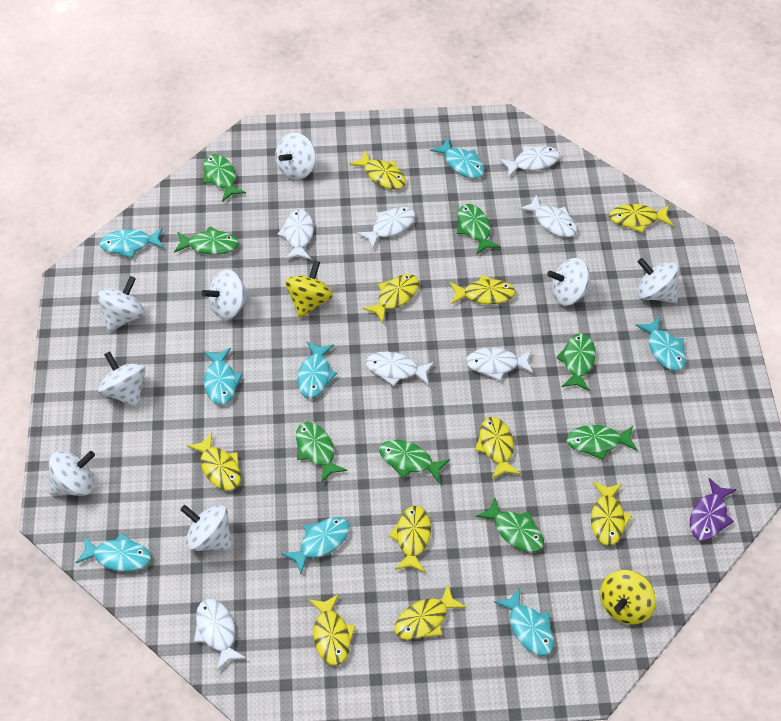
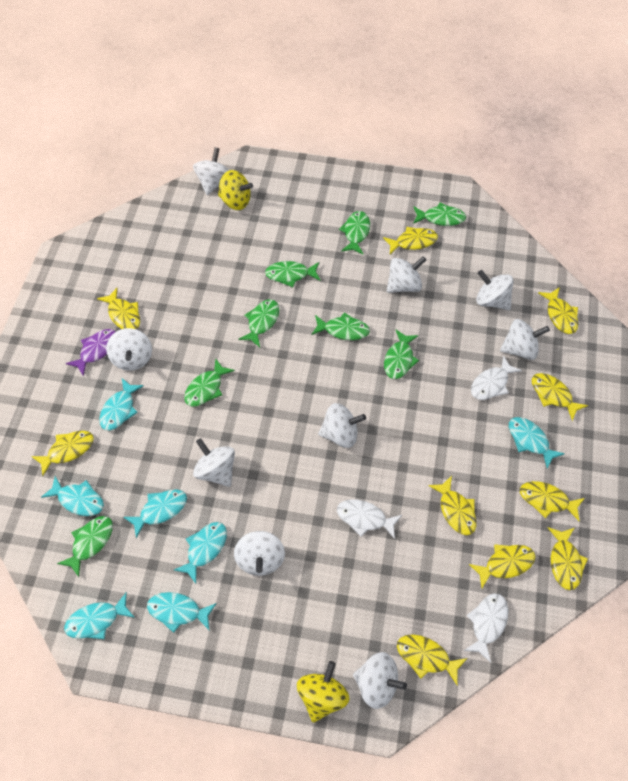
turquoise fish: 8 -> 7
white fish: 7 -> 3
white spinning top: 8 -> 9

